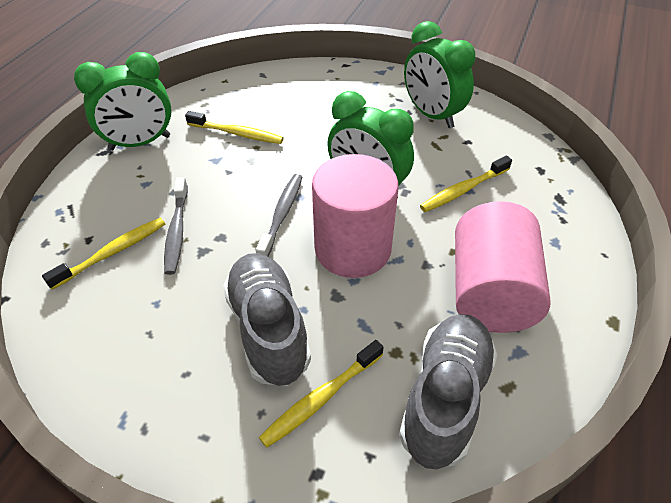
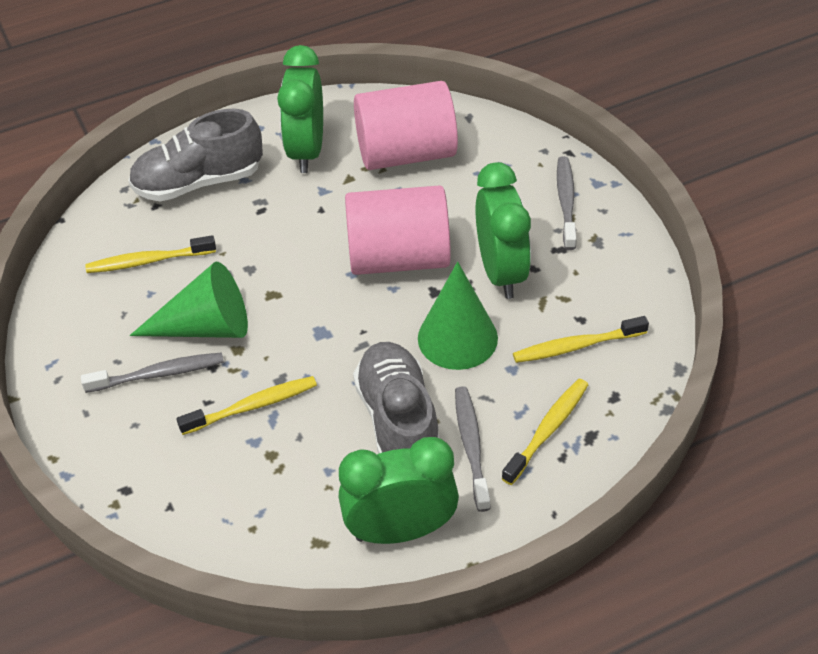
green cone: 0 -> 2
grey toothbrush: 2 -> 3

